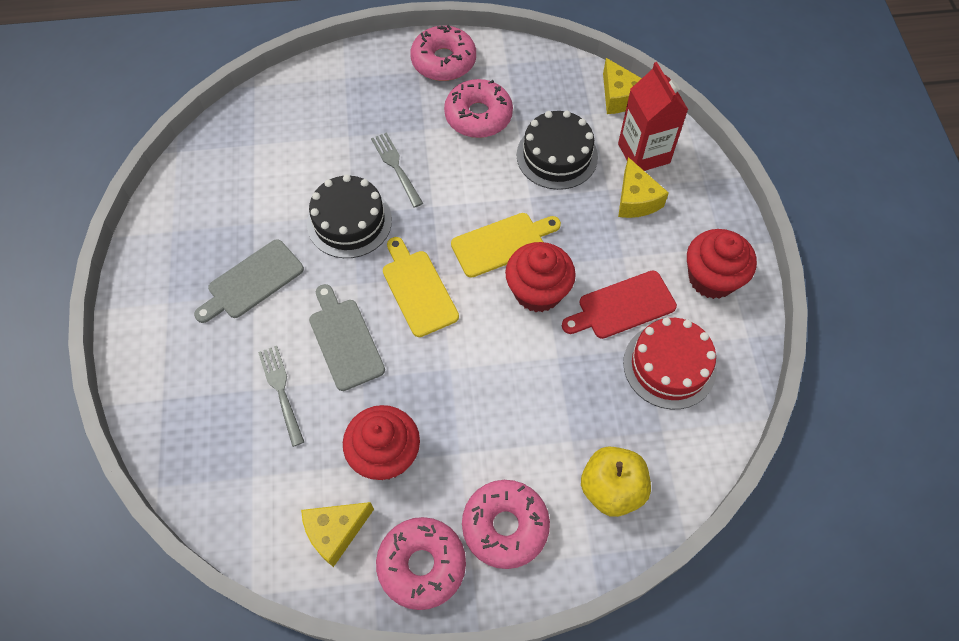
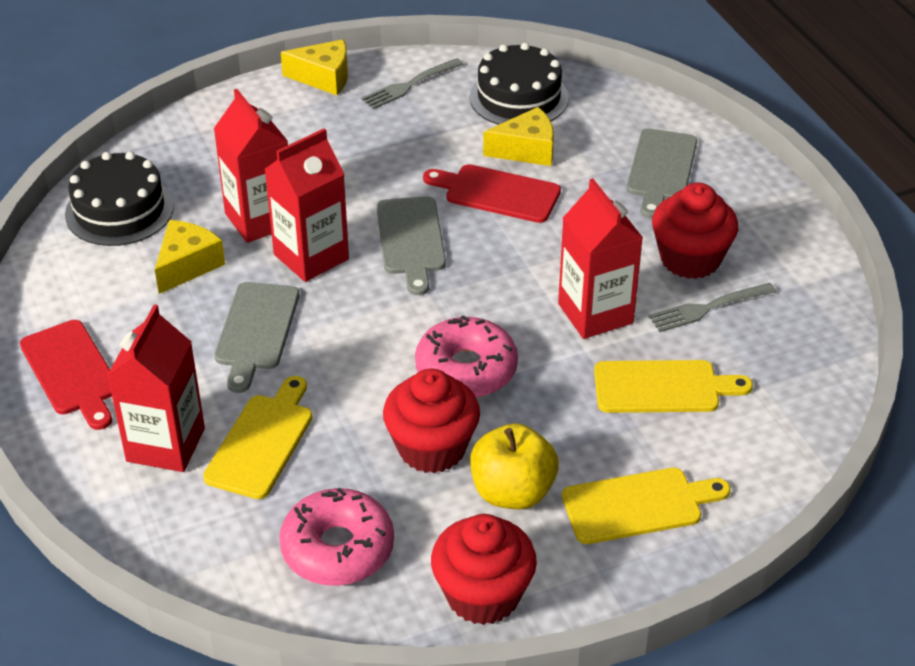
grey cutting board: 2 -> 3
pink donut: 4 -> 2
red cake: 1 -> 0
red carton: 1 -> 4
red cutting board: 1 -> 2
yellow cutting board: 2 -> 3

